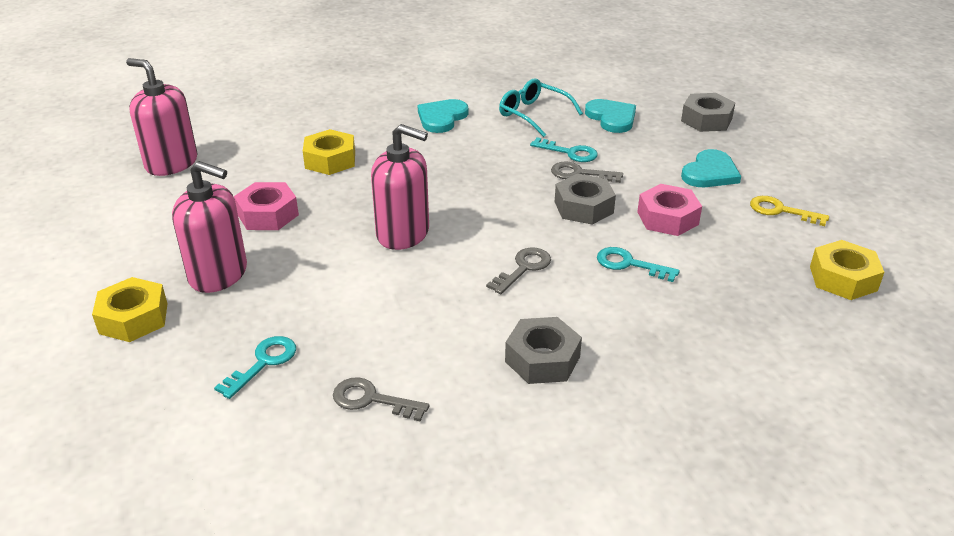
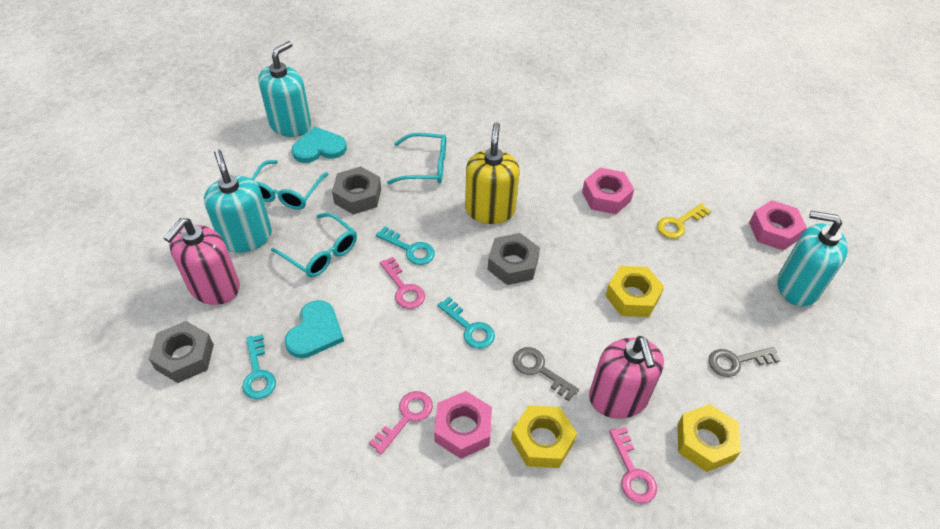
grey key: 3 -> 2
pink key: 0 -> 3
pink nut: 2 -> 3
pink soap dispenser: 3 -> 2
turquoise glasses: 1 -> 3
turquoise heart: 3 -> 2
turquoise soap dispenser: 0 -> 3
yellow soap dispenser: 0 -> 1

